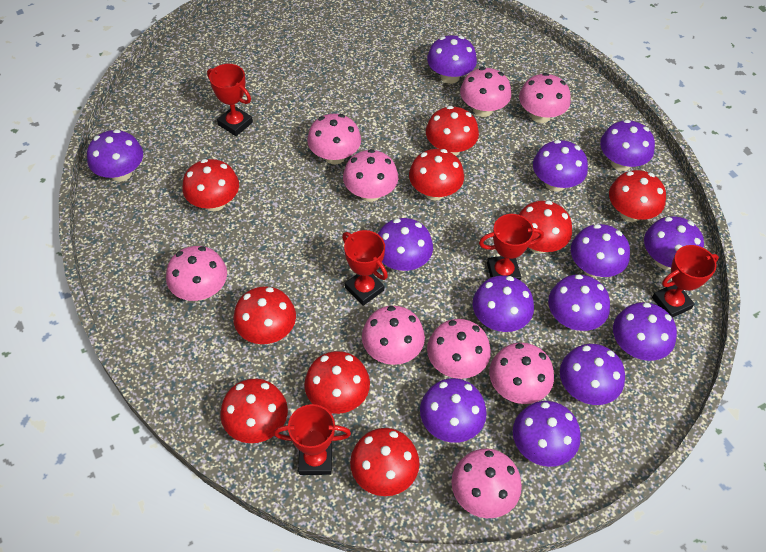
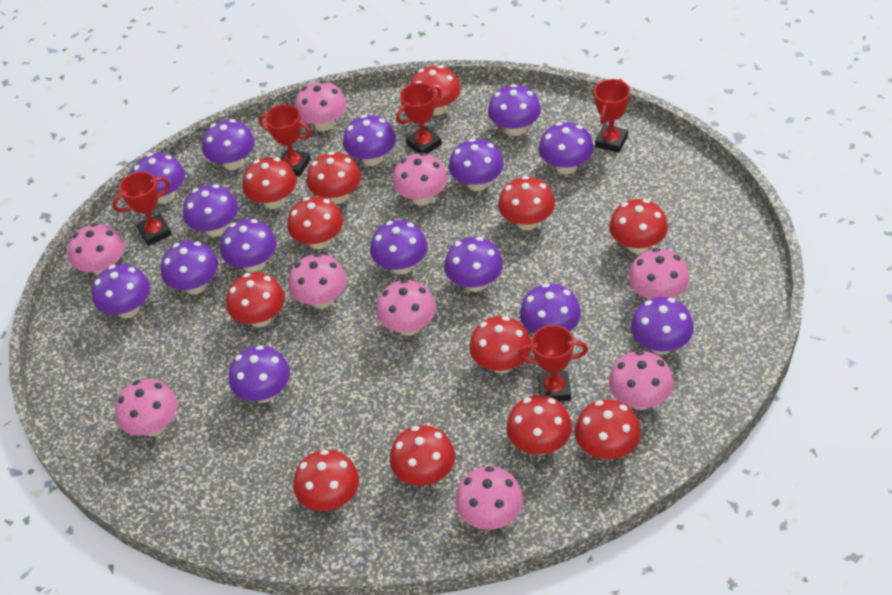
purple mushroom: 13 -> 15
red mushroom: 9 -> 12

